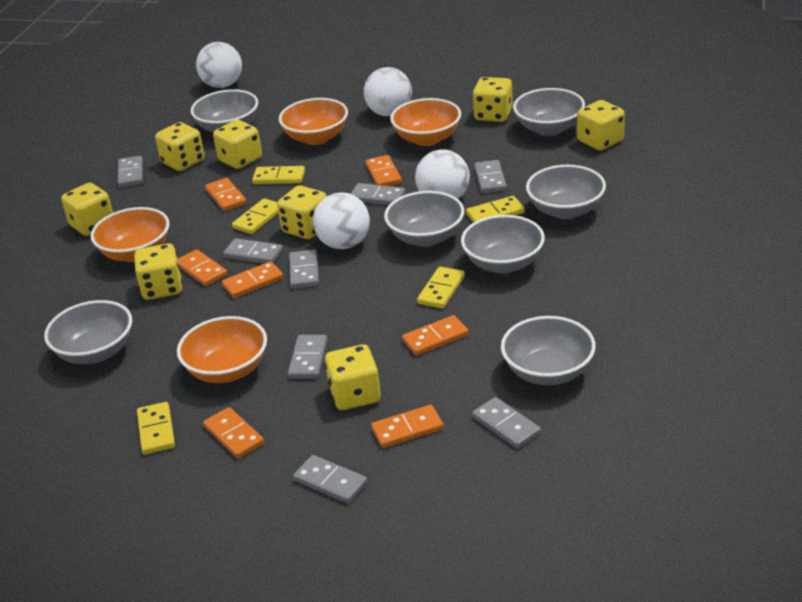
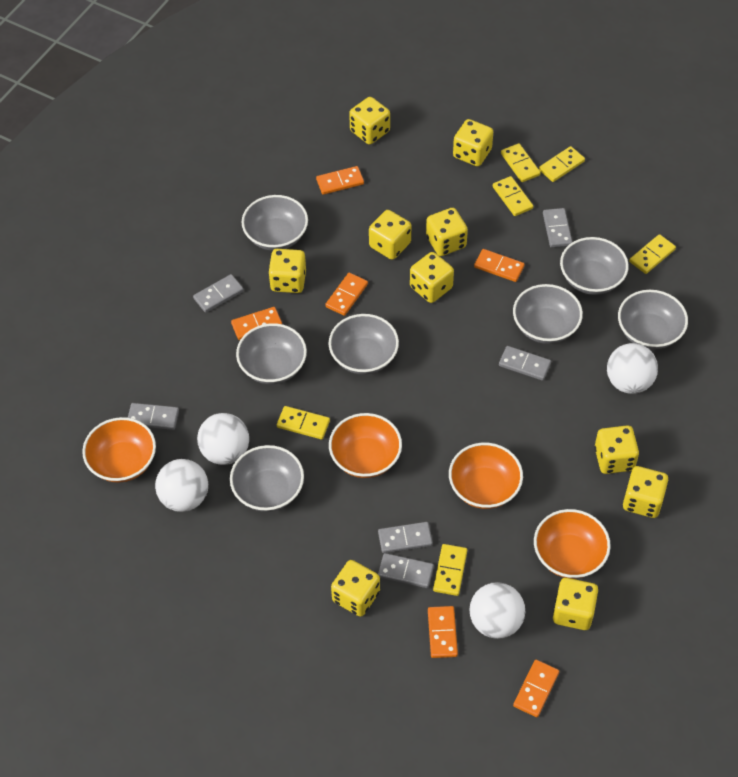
grey domino: 8 -> 6
orange domino: 7 -> 6
yellow dice: 8 -> 10
yellow domino: 5 -> 6

